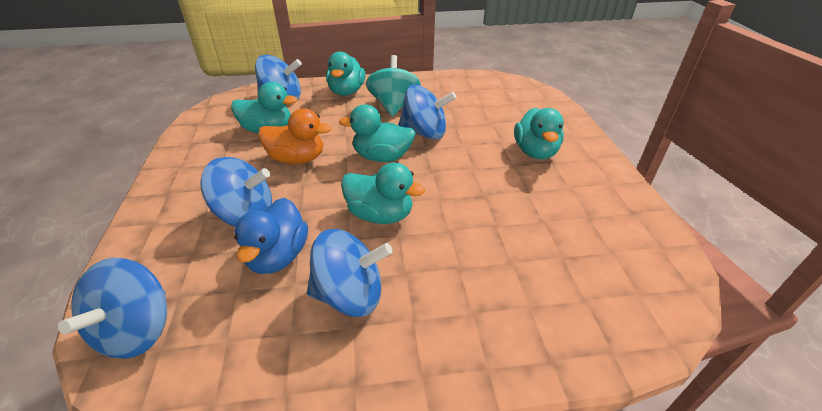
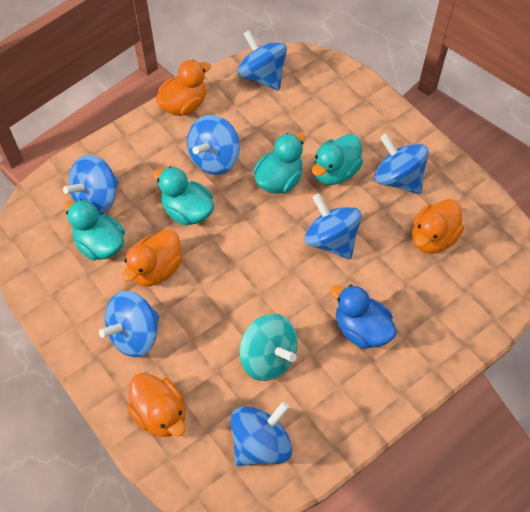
blue spinning top: 5 -> 7
orange duck: 1 -> 4
turquoise duck: 5 -> 4

